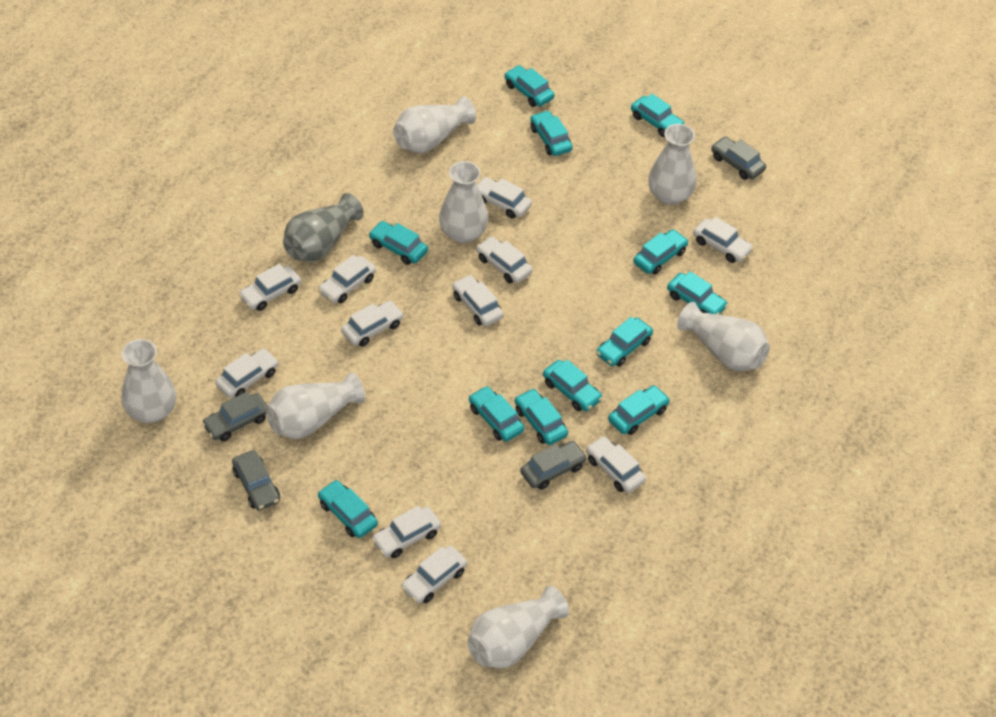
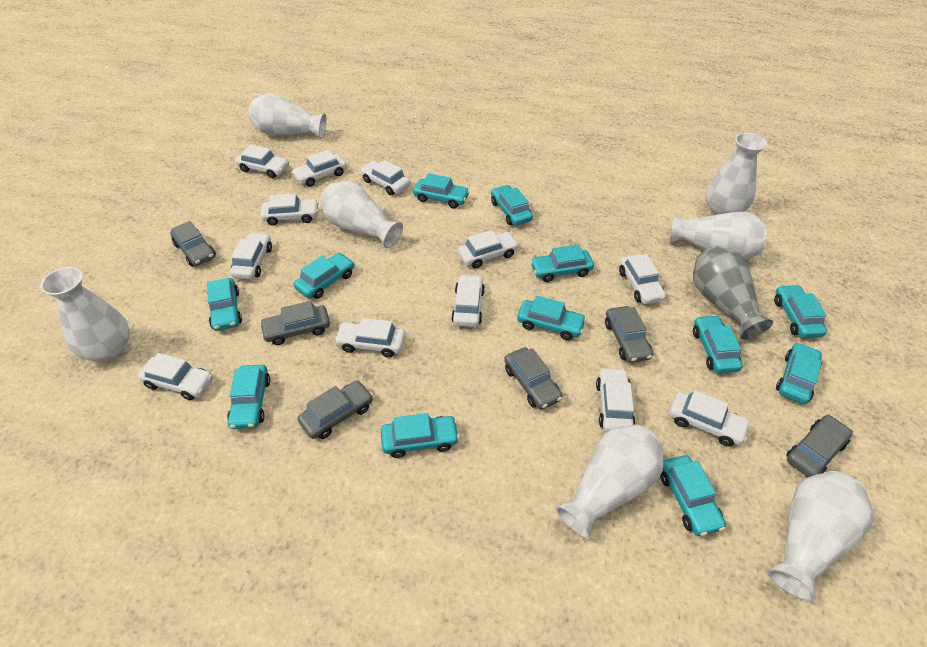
grey car: 4 -> 6
white car: 11 -> 12

